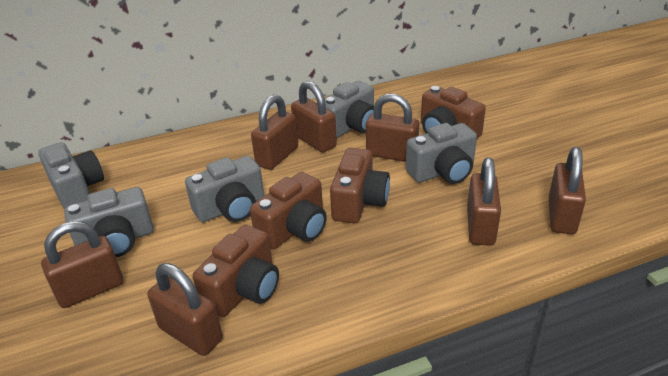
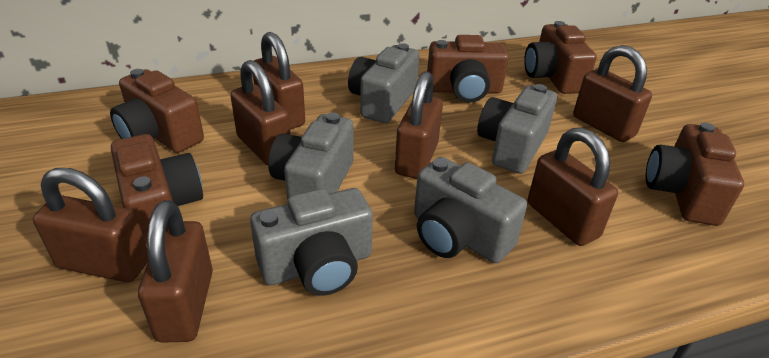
brown camera: 4 -> 5

